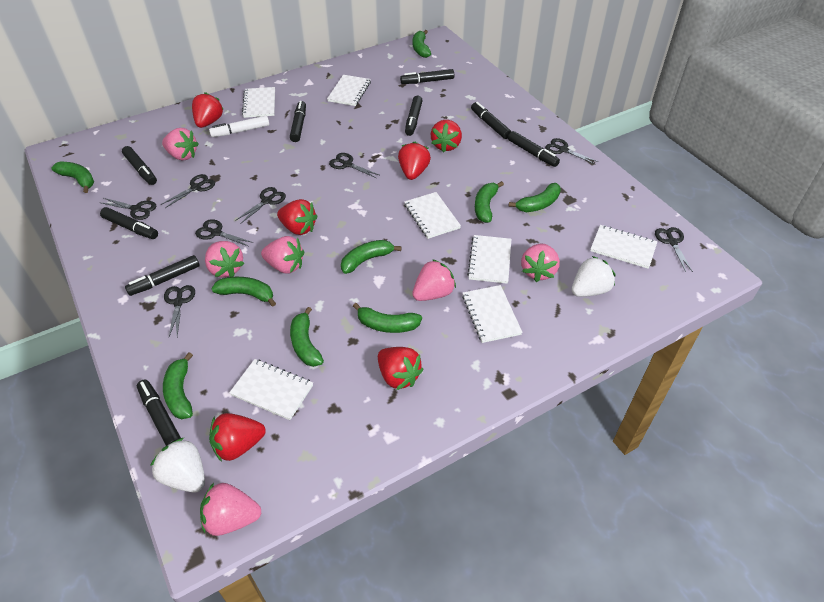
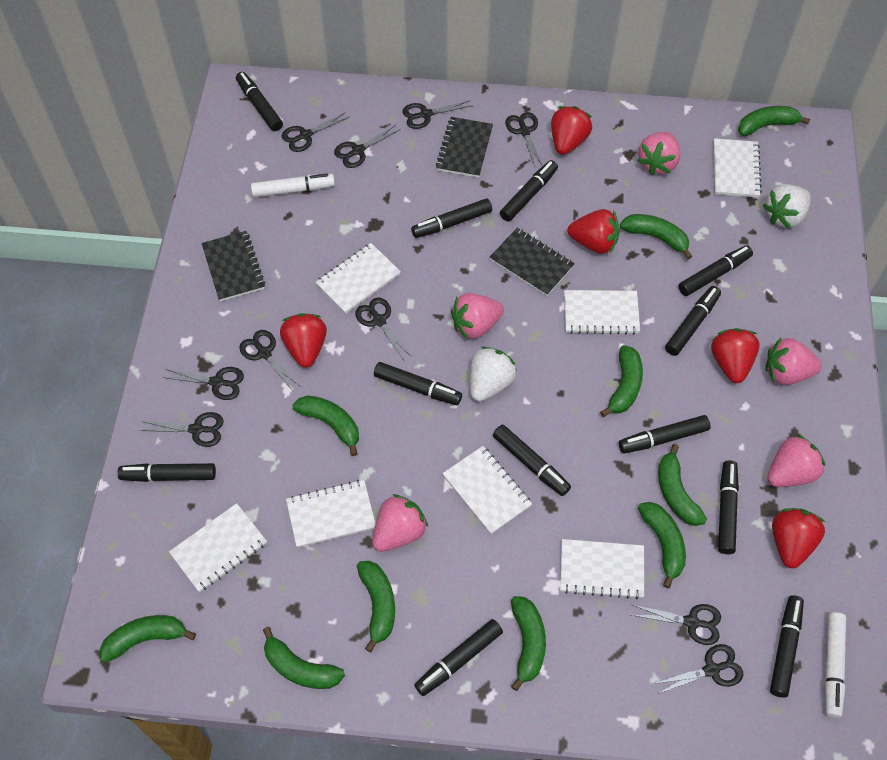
black marker: 9 -> 12
black notebook: 0 -> 3
black scissors: 8 -> 10
green banana: 9 -> 10
pink strawberry: 6 -> 5
red strawberry: 6 -> 5
white marker: 1 -> 2

